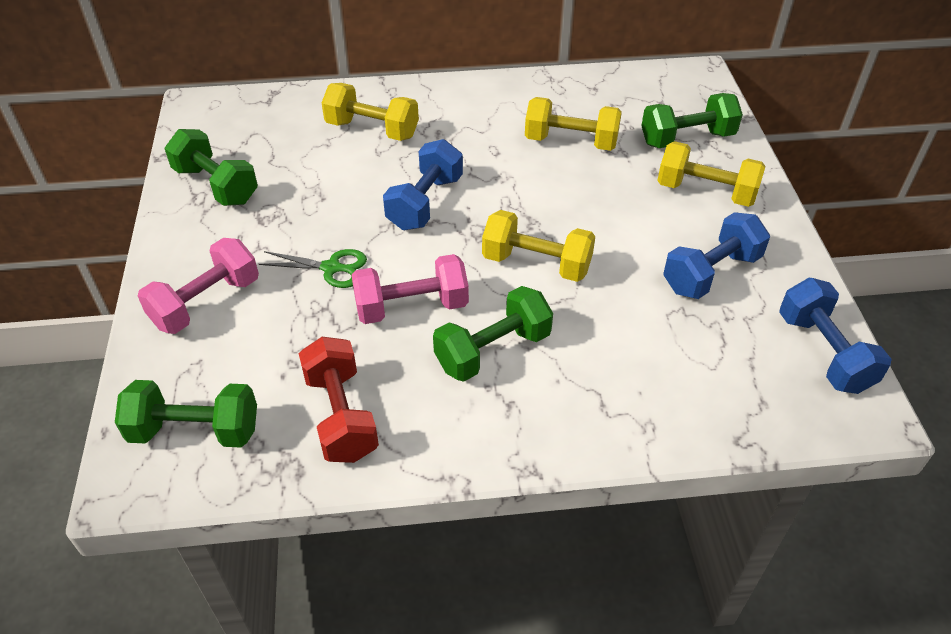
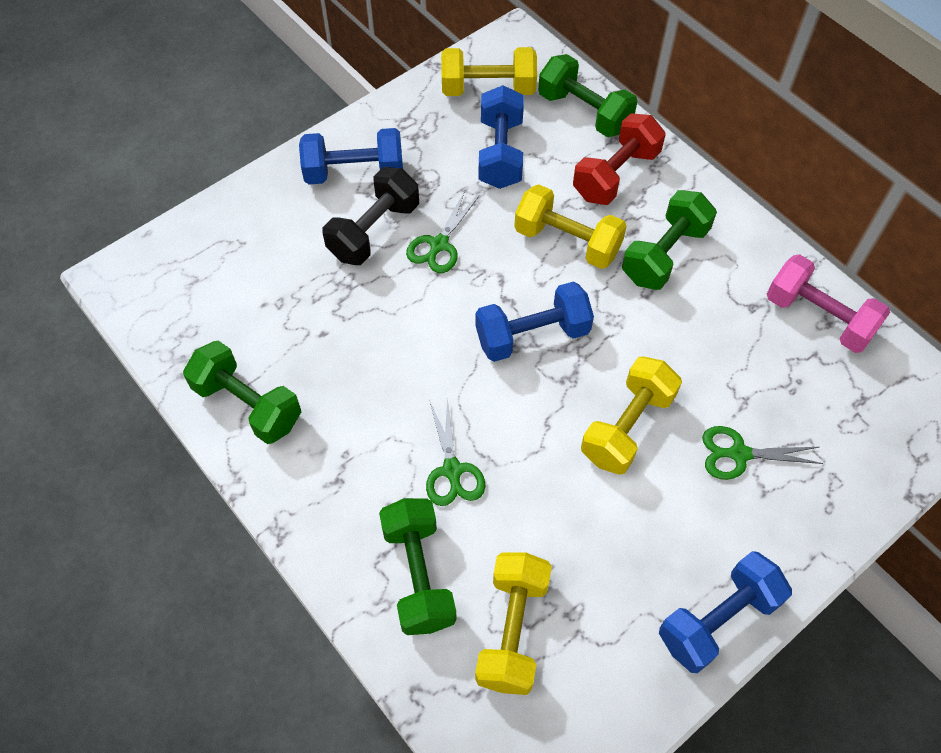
black dumbbell: 0 -> 1
blue dumbbell: 3 -> 4
green scissors: 1 -> 3
pink dumbbell: 2 -> 1

